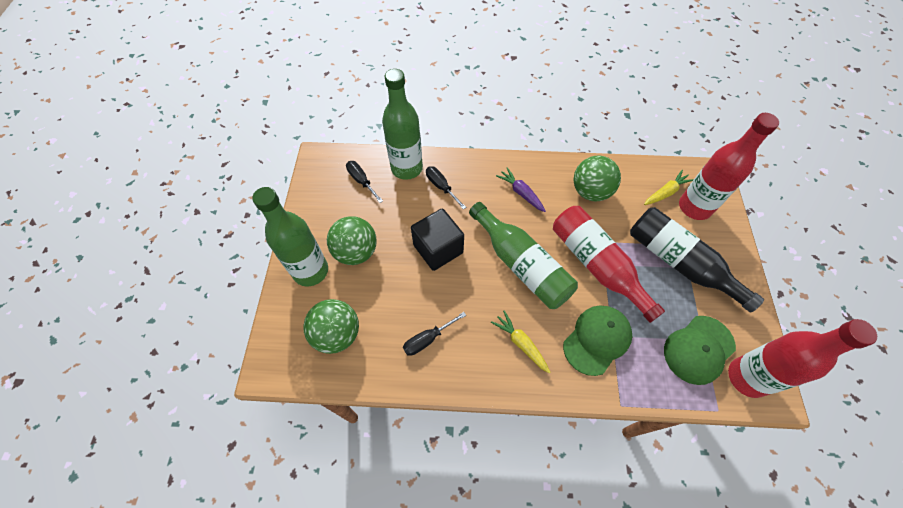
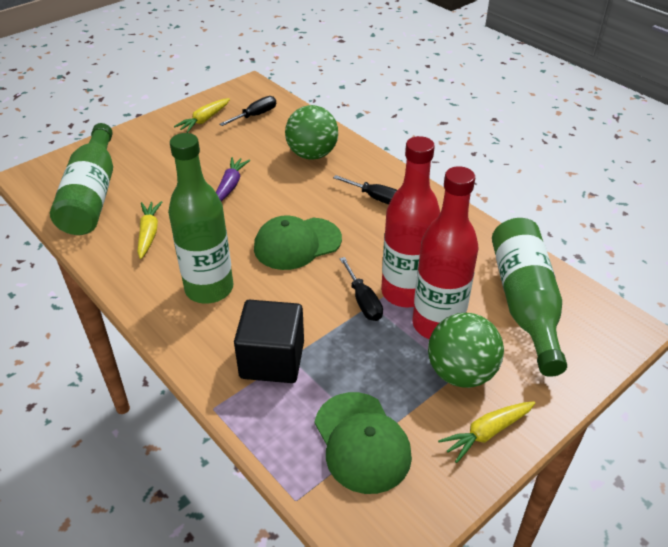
black bottle: 1 -> 0
green ball: 3 -> 2
red bottle: 3 -> 2
yellow carrot: 2 -> 3

